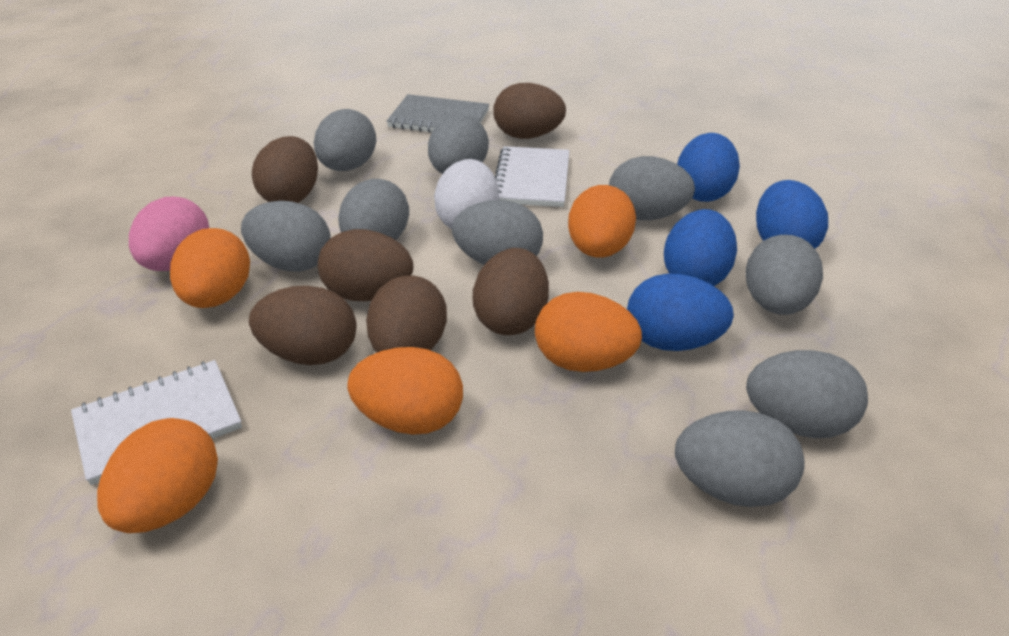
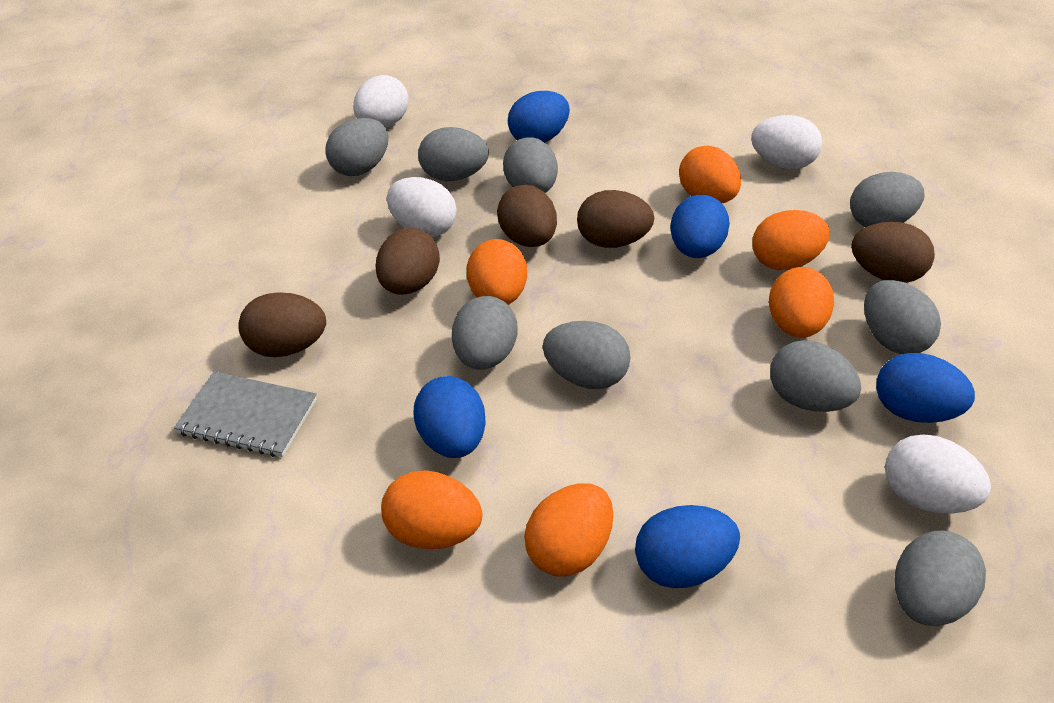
blue egg: 4 -> 5
brown egg: 6 -> 5
orange egg: 5 -> 6
pink egg: 1 -> 0
white egg: 1 -> 4
white notebook: 2 -> 0

